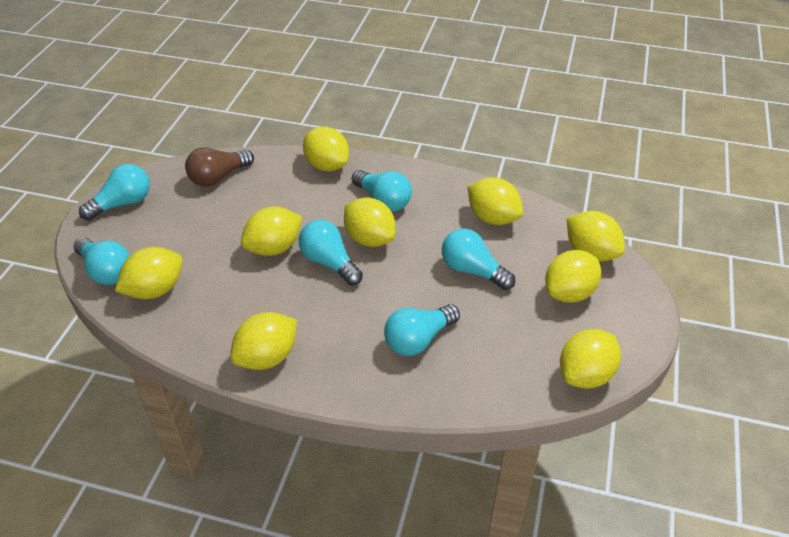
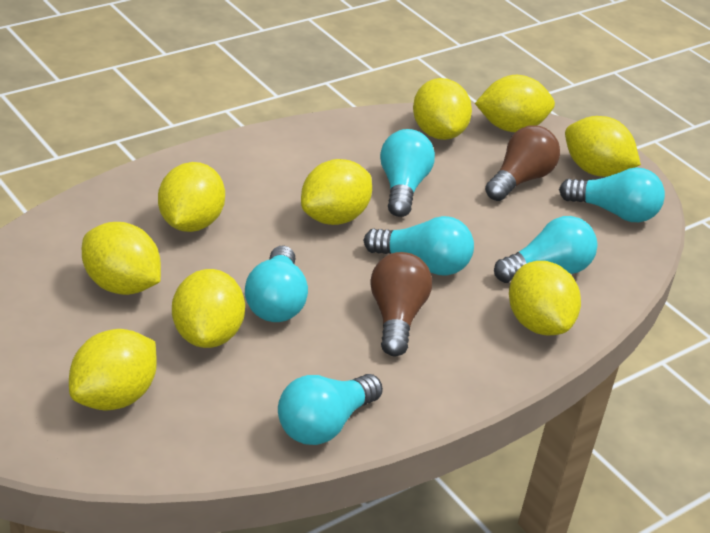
brown light bulb: 1 -> 2

